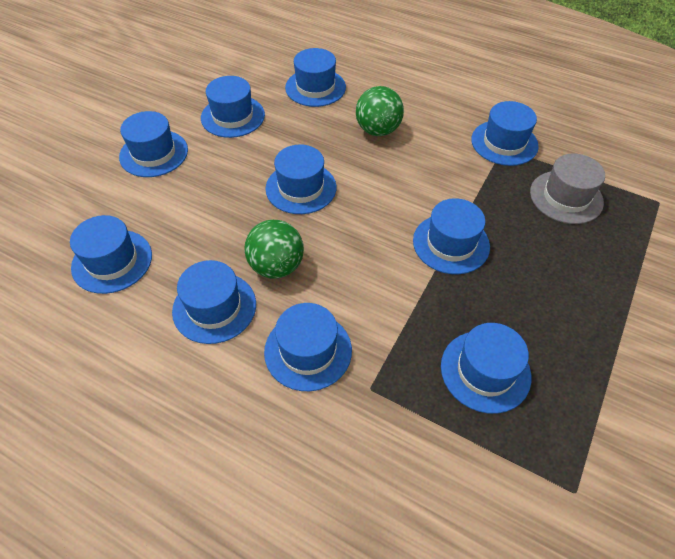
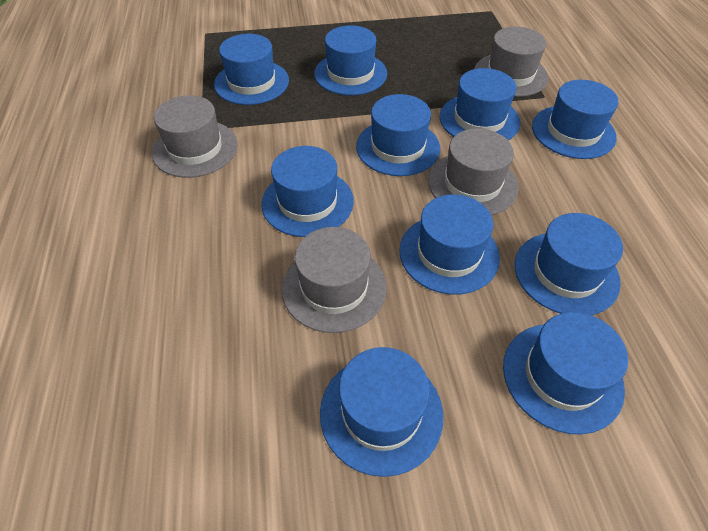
green ball: 2 -> 0
grey hat: 1 -> 4

